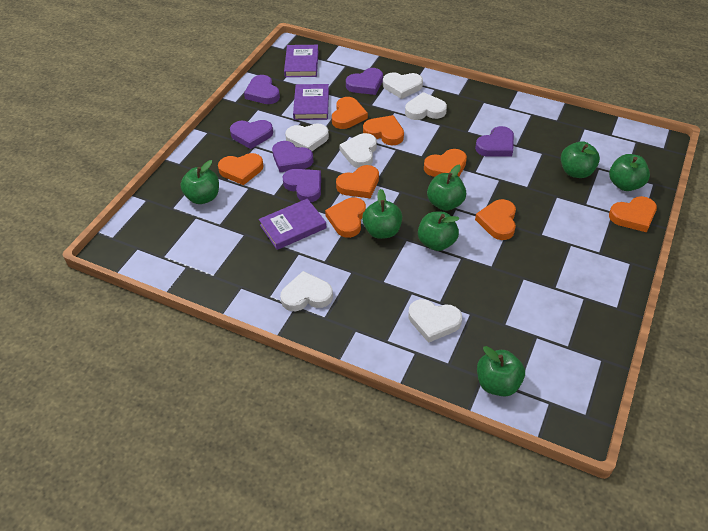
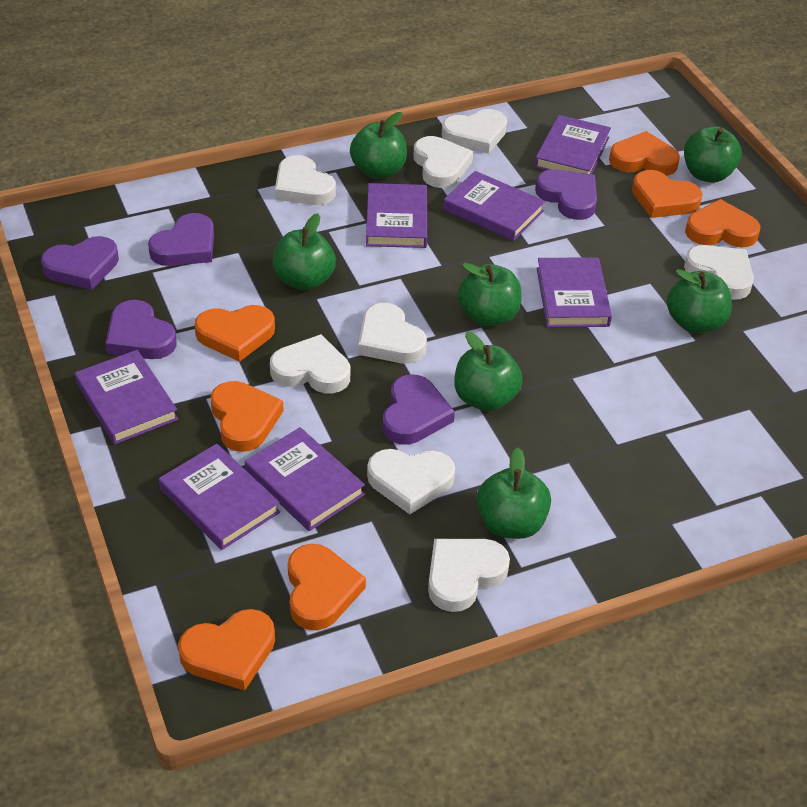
orange heart: 8 -> 7
purple book: 3 -> 7
purple heart: 6 -> 5
white heart: 6 -> 8

